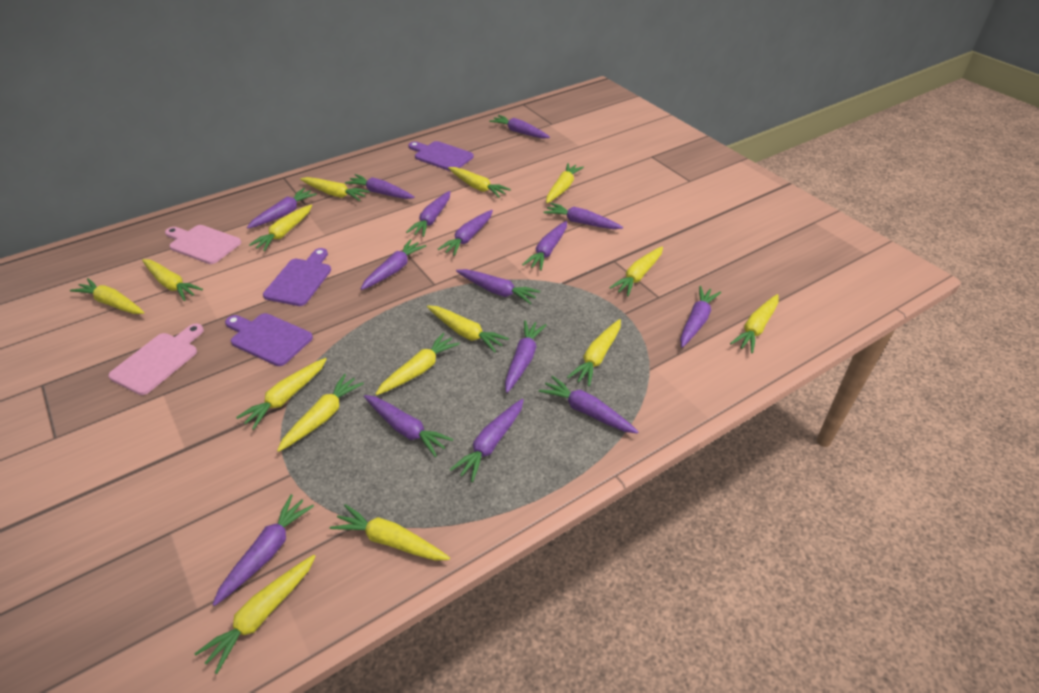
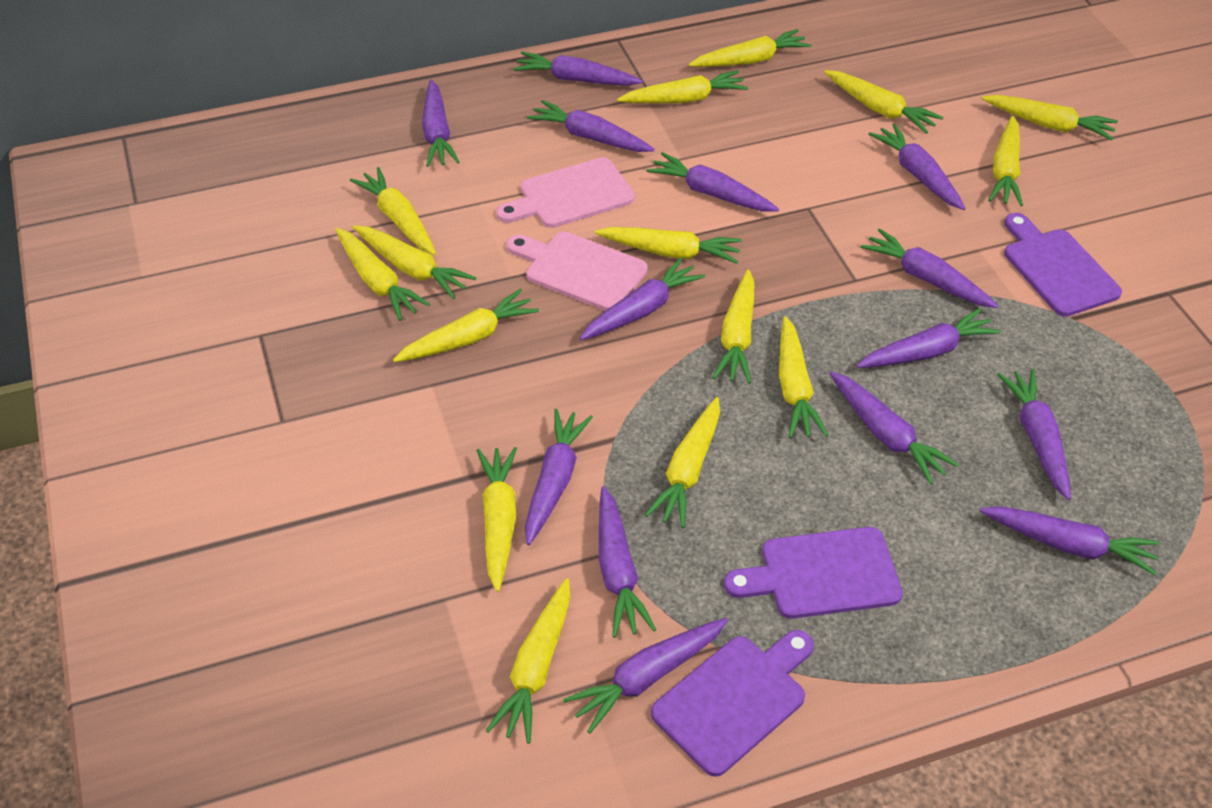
purple carrot: 15 -> 14

